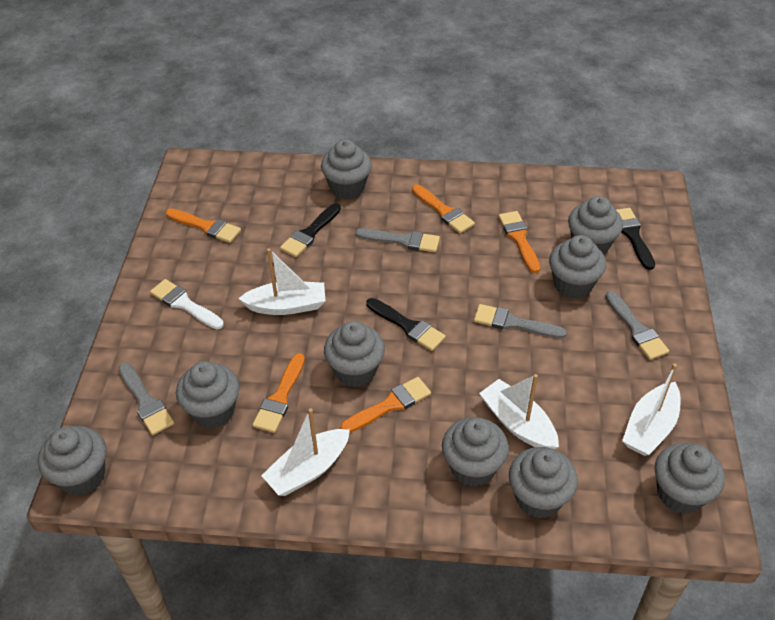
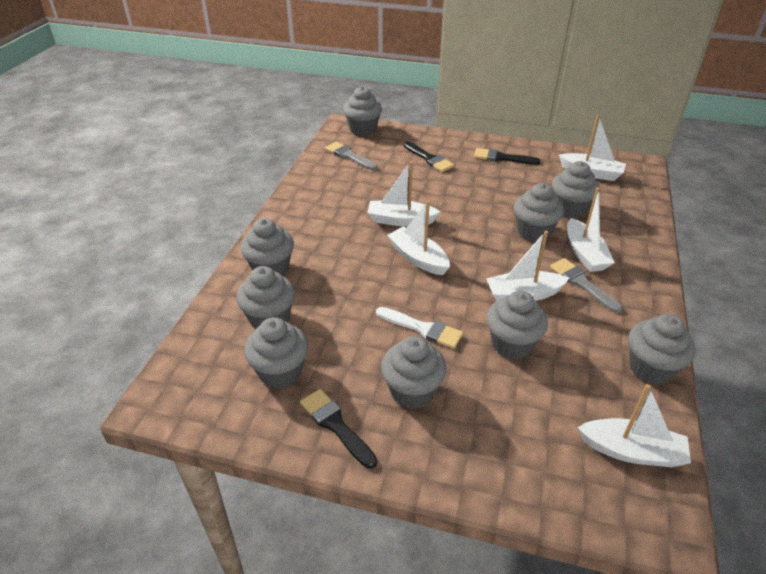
grey brush: 4 -> 2
orange brush: 5 -> 0
white boat: 4 -> 6

